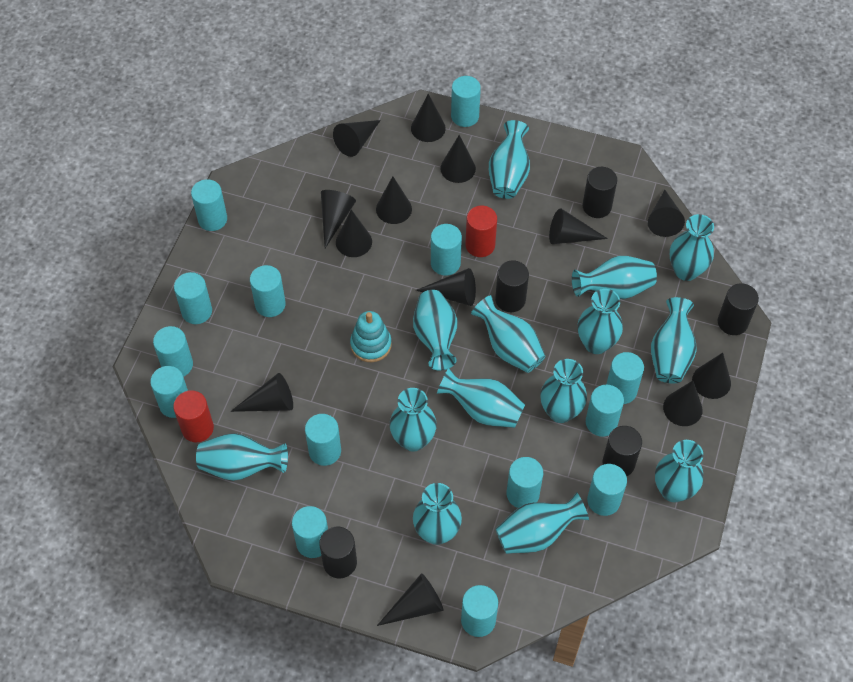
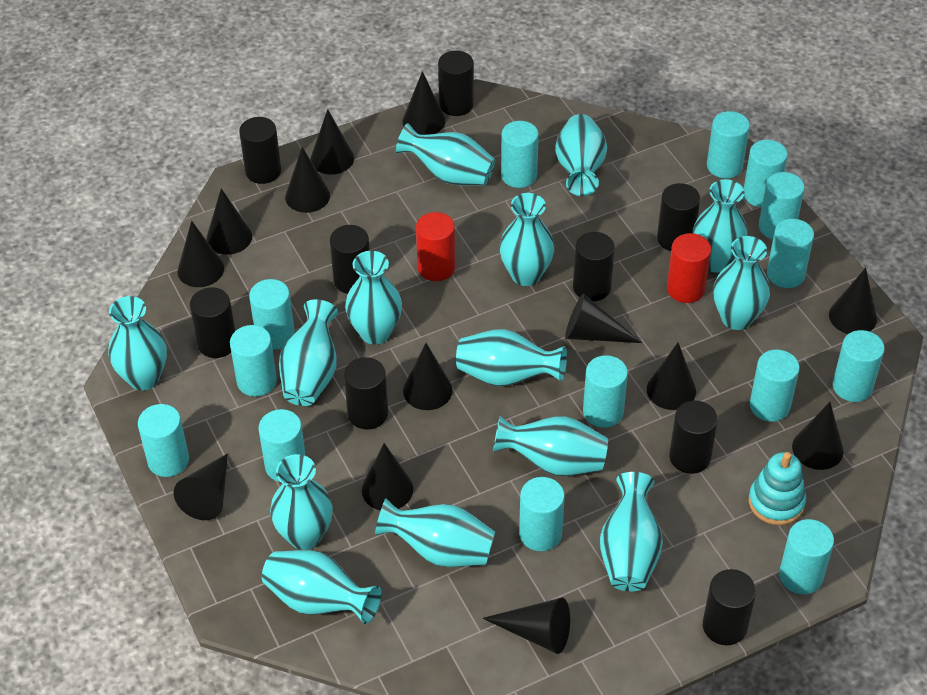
black cylinder: 5 -> 9

